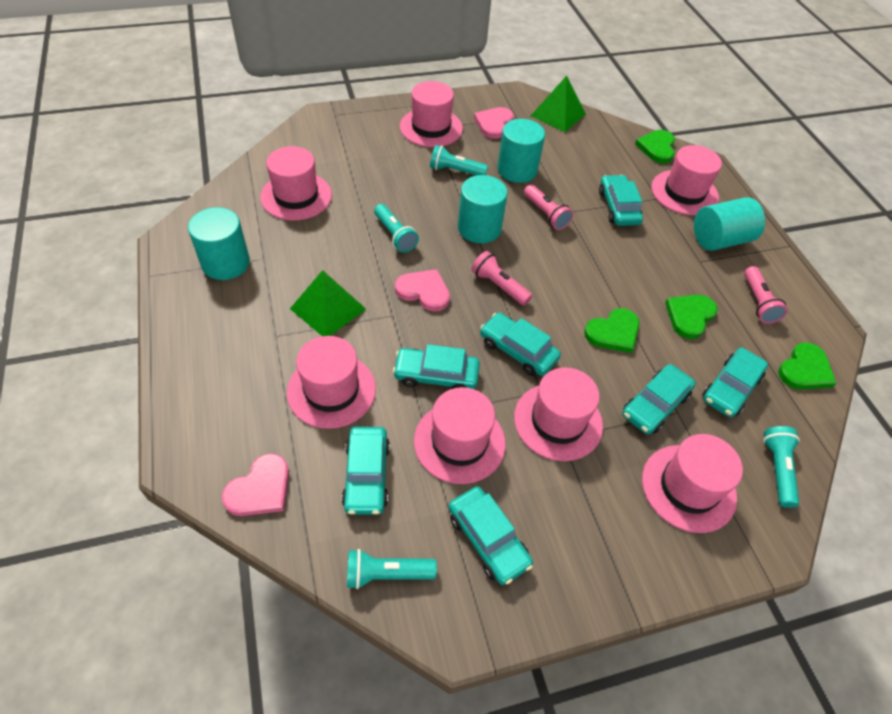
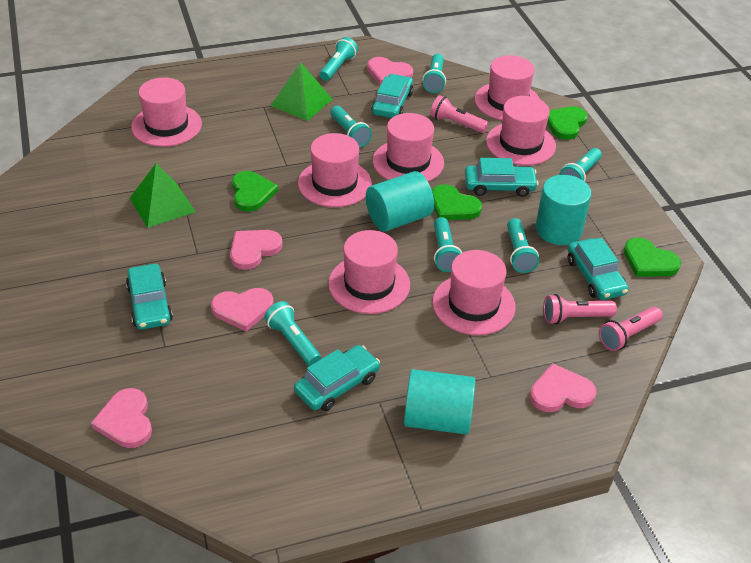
pink heart: 3 -> 5
turquoise car: 7 -> 5
turquoise cylinder: 4 -> 3
turquoise flashlight: 4 -> 7

